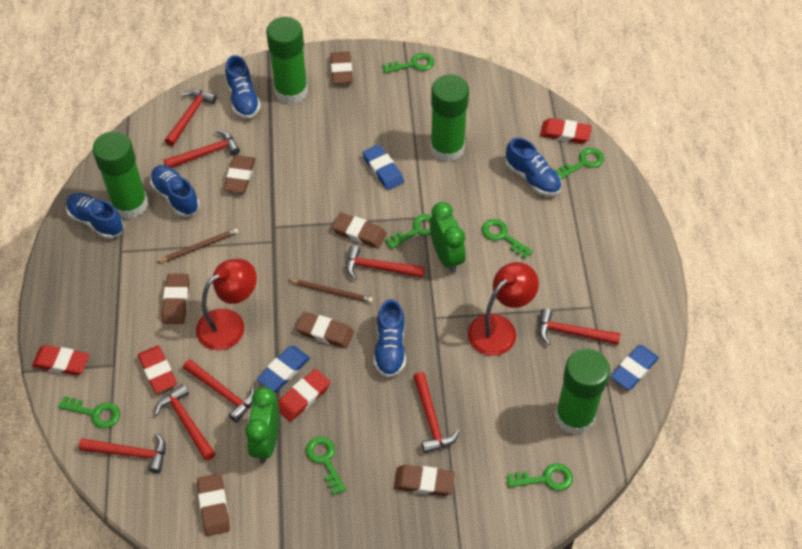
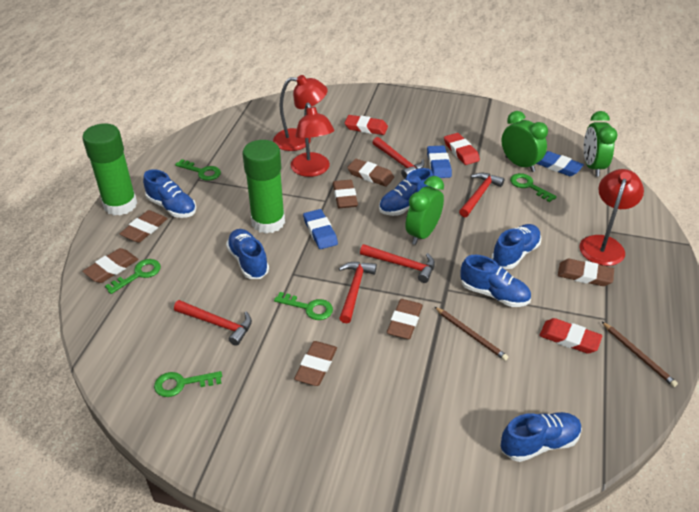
blue shoe: 5 -> 6
green clock: 2 -> 3
green glue stick: 4 -> 2
green key: 7 -> 5
red eraser: 4 -> 3
red hammer: 8 -> 5
red lamp: 2 -> 3

